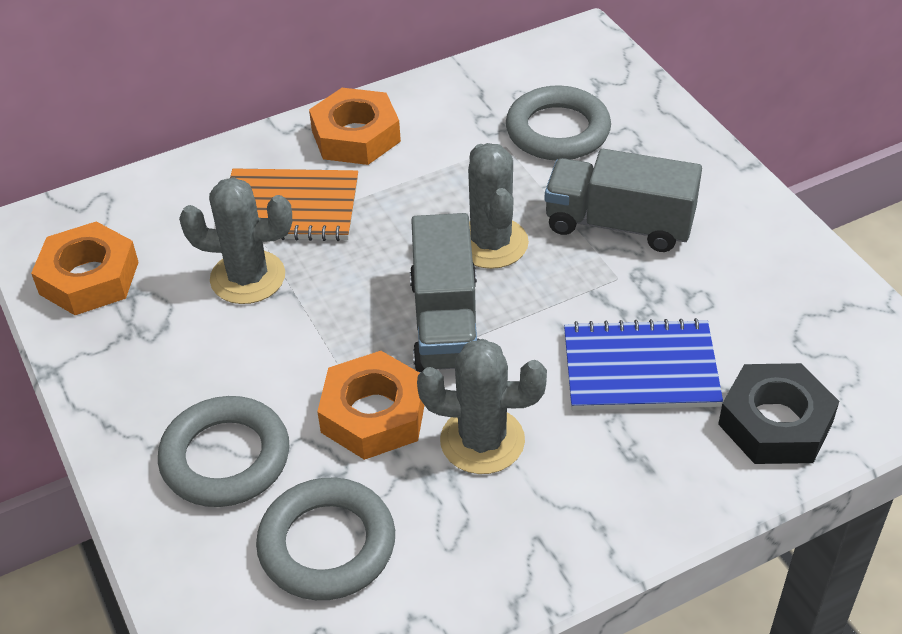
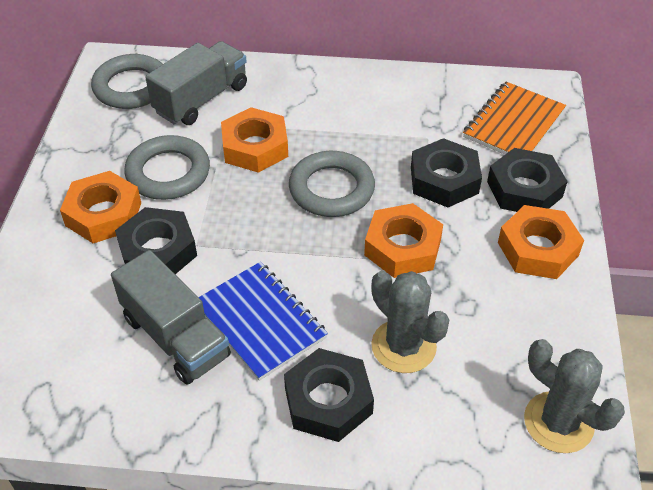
black nut: 1 -> 4
grey cactus: 3 -> 2
orange nut: 3 -> 4

